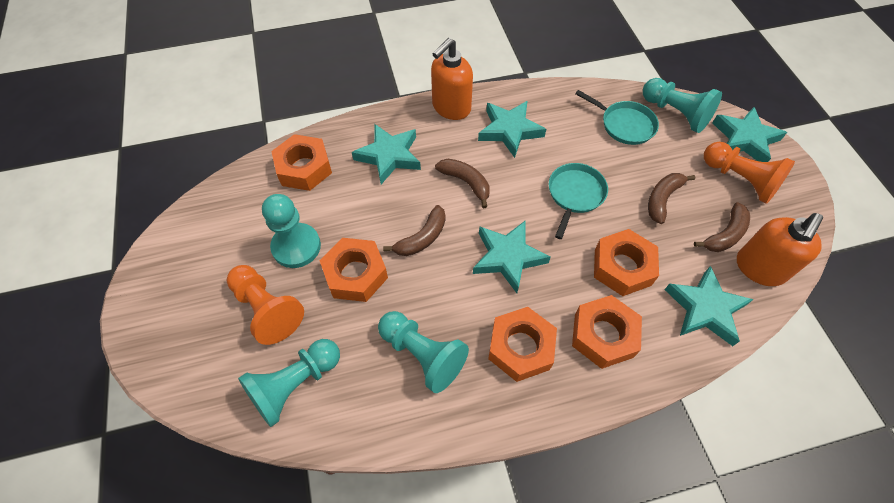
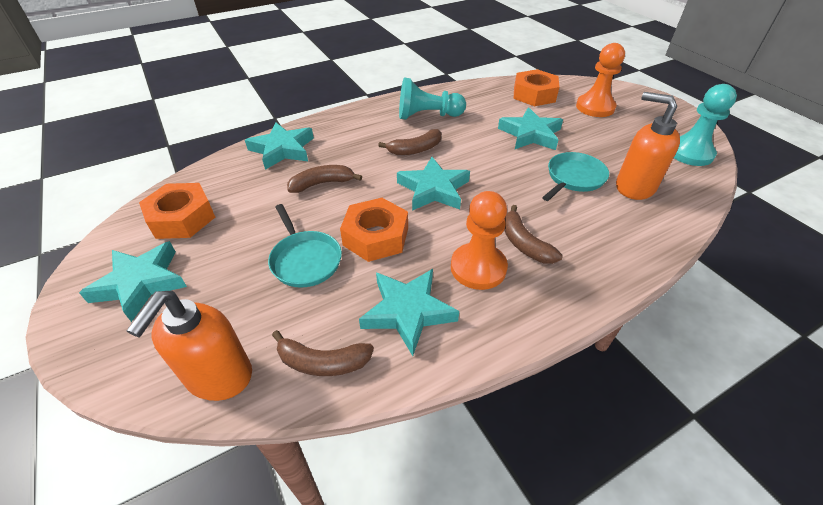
orange nut: 5 -> 3
turquoise pawn: 4 -> 2

